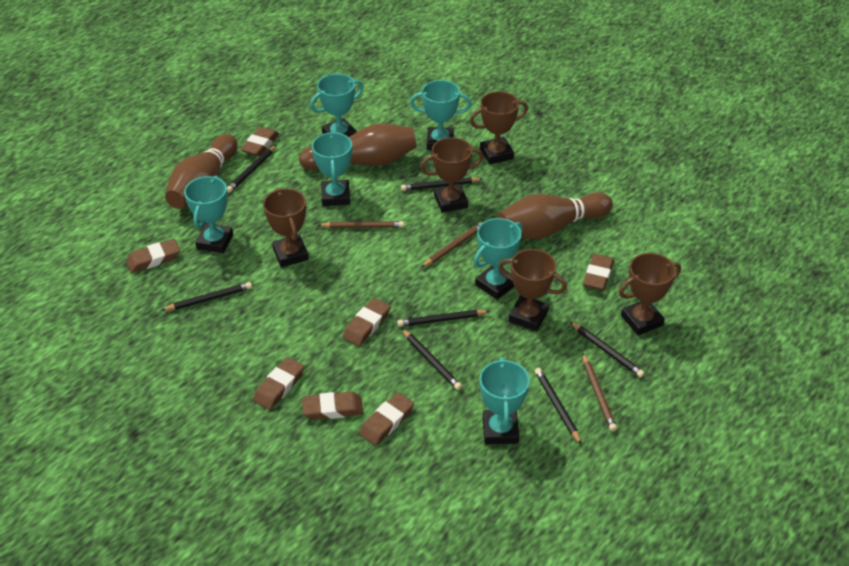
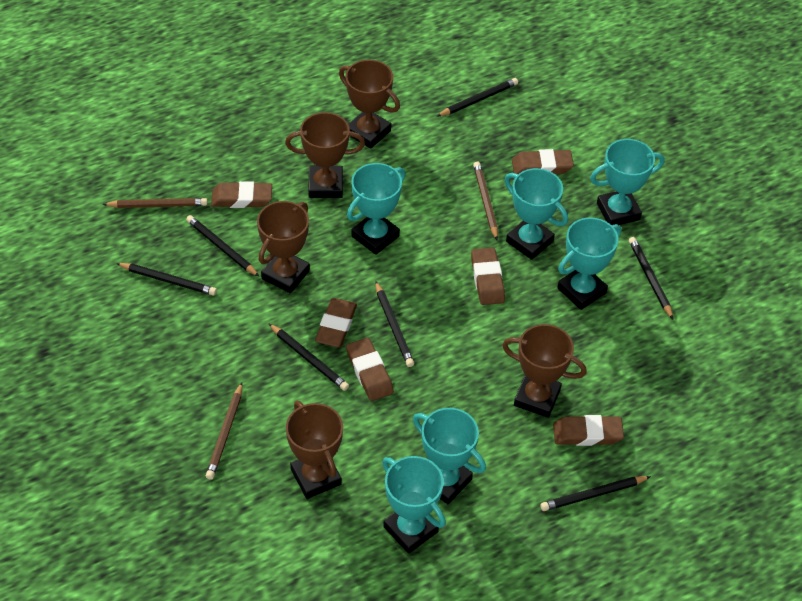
brown bowling pin: 3 -> 0
brown eraser: 7 -> 6

